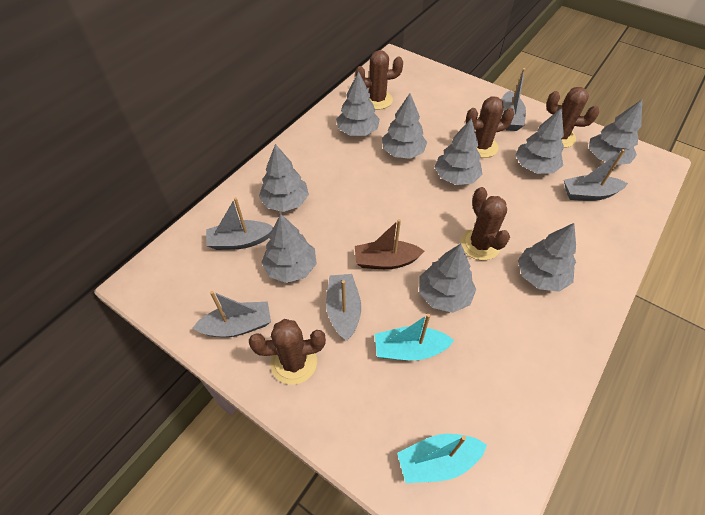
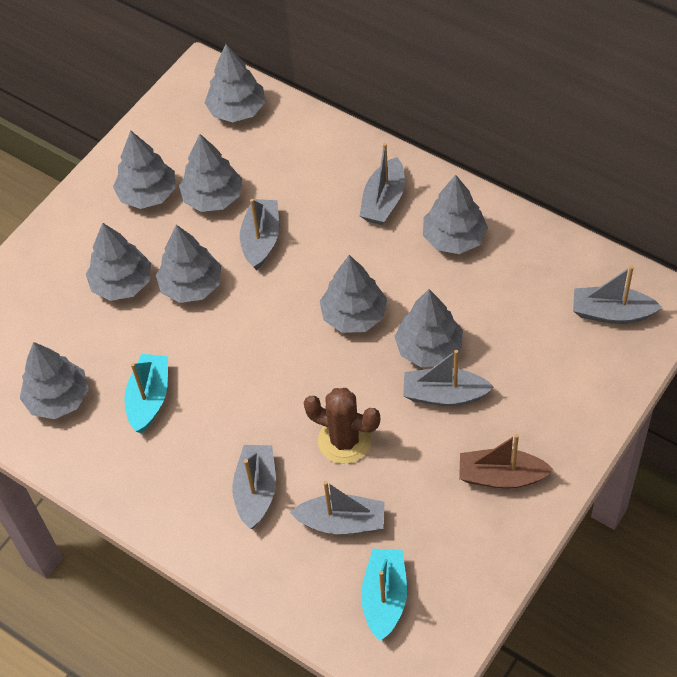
brown cactus: 5 -> 1
grey boat: 5 -> 6

